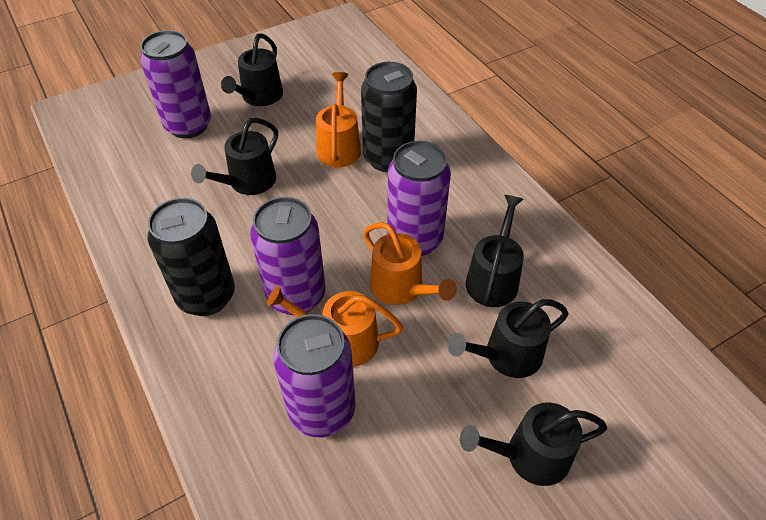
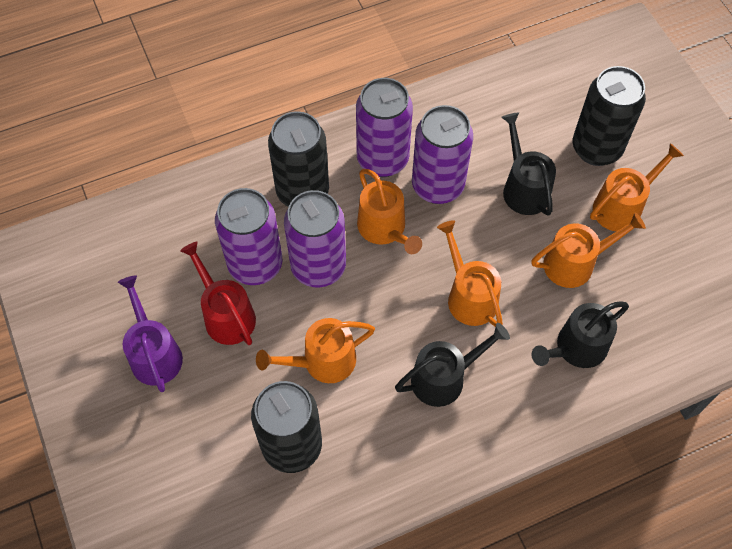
black can: 2 -> 3
black watering can: 5 -> 3
orange watering can: 3 -> 5
purple watering can: 0 -> 1
red watering can: 0 -> 1

